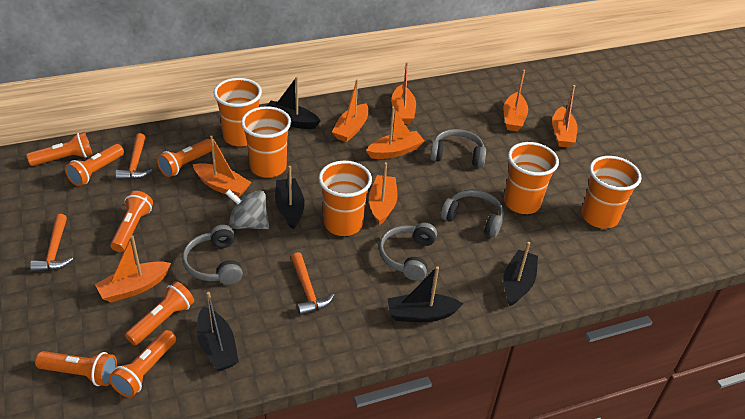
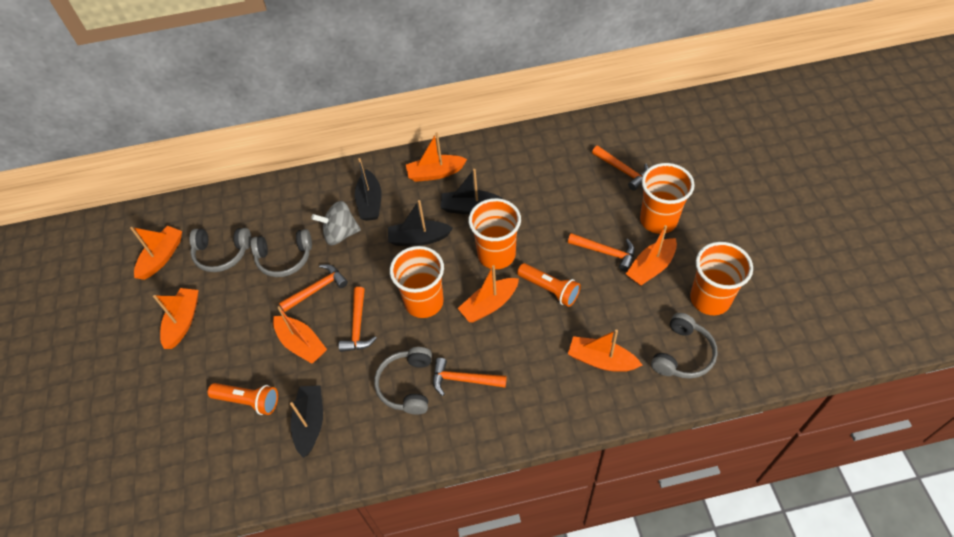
black boat: 5 -> 4
orange boat: 8 -> 7
orange cup: 5 -> 4
orange flashlight: 7 -> 2
orange hammer: 3 -> 5

